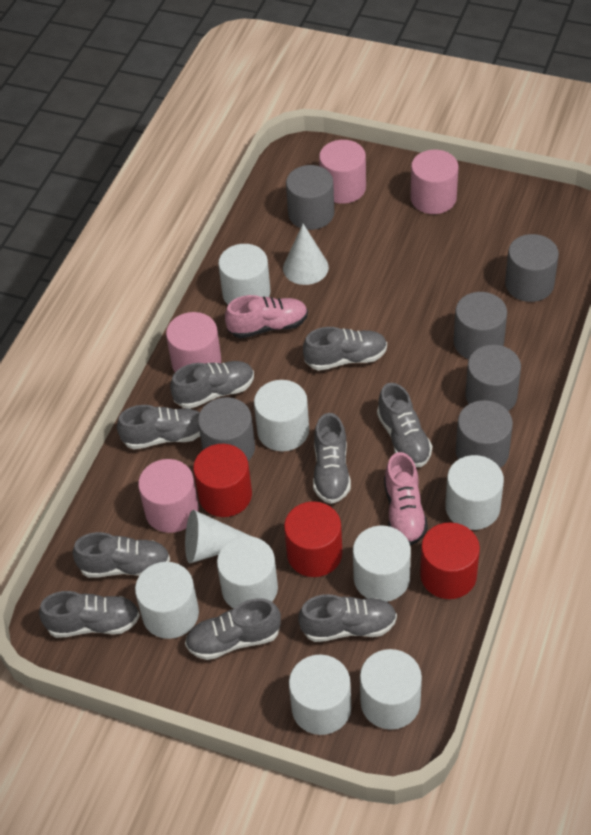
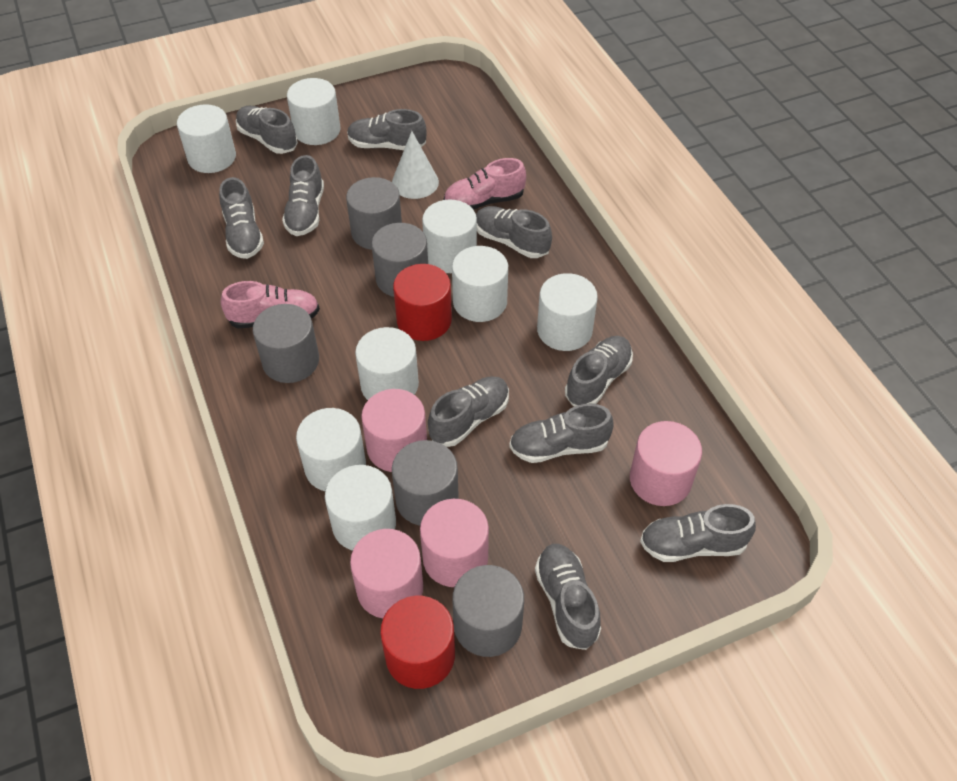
grey cylinder: 6 -> 5
grey shoe: 9 -> 10
red cylinder: 3 -> 2
white cone: 2 -> 1

